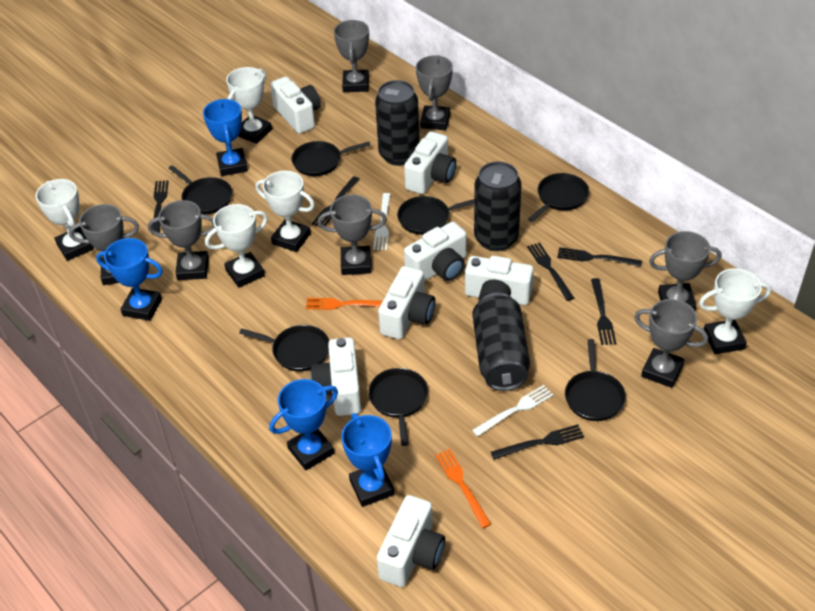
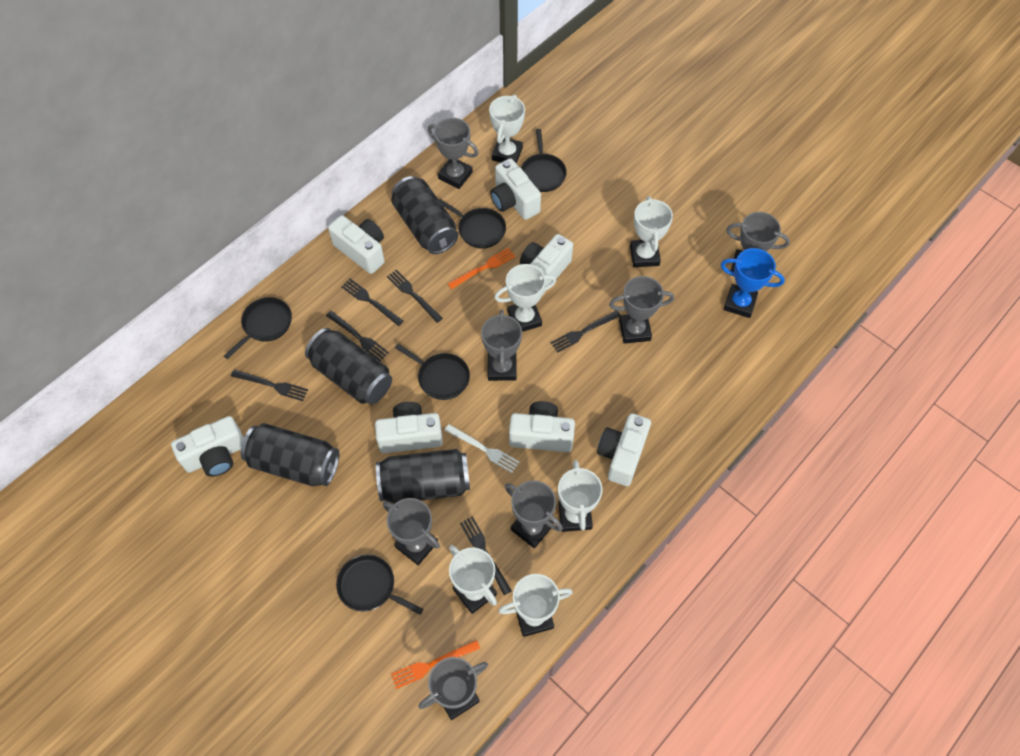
black can: 3 -> 4
black pan: 7 -> 5
blue trophy: 4 -> 1
white fork: 2 -> 1
white trophy: 5 -> 6

